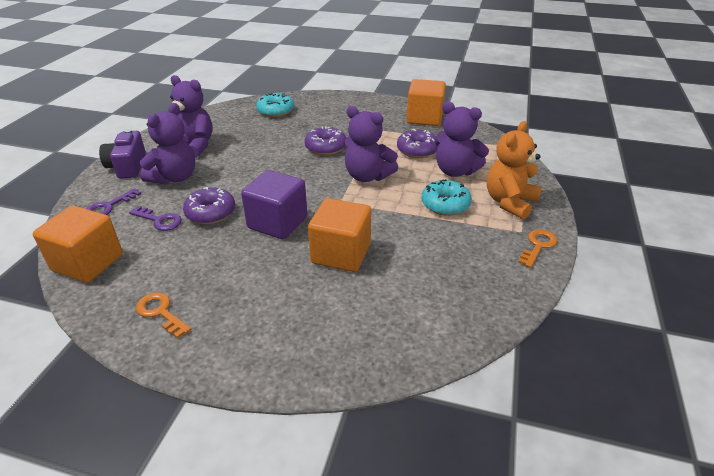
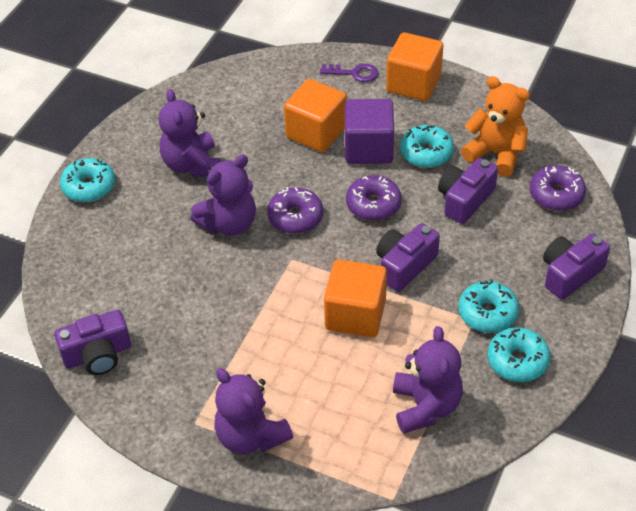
orange key: 2 -> 0
purple camera: 1 -> 4
purple key: 2 -> 1
turquoise donut: 2 -> 4

